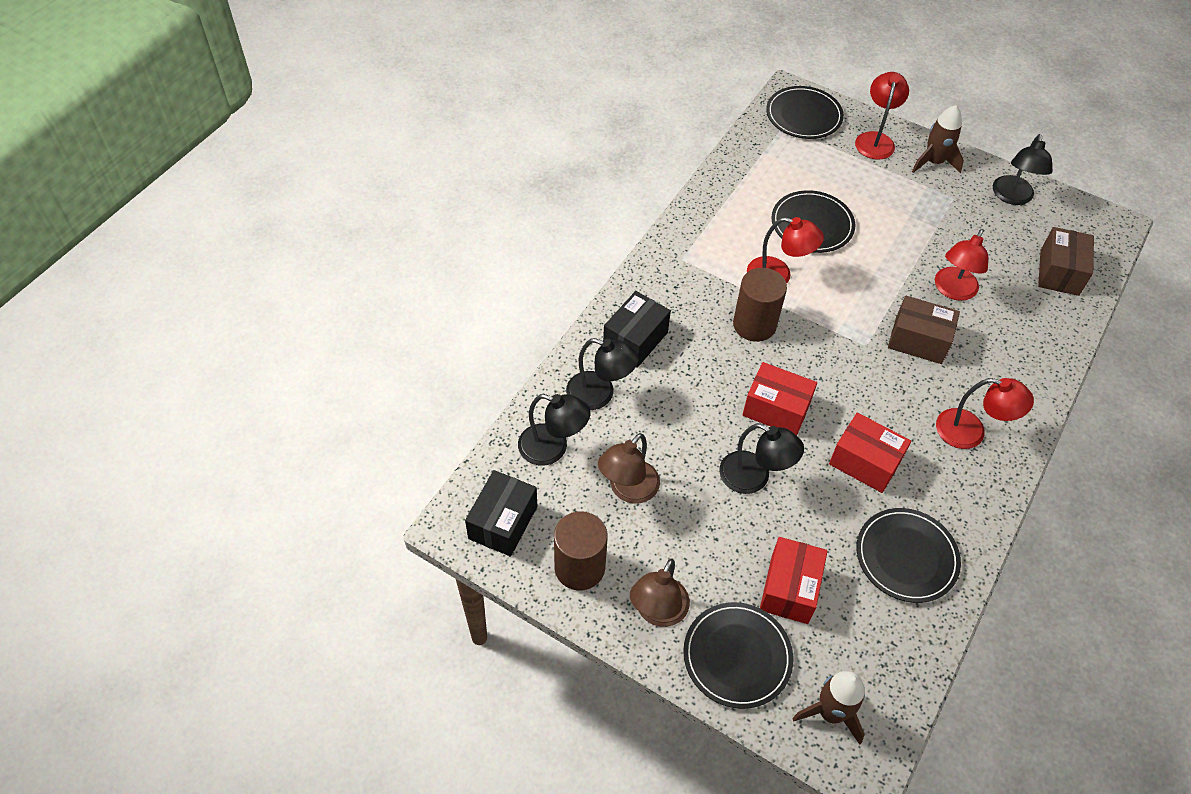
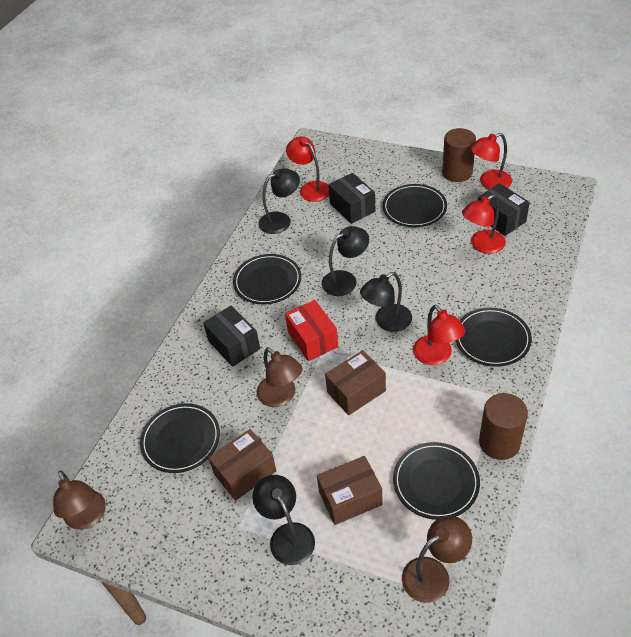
black box: 2 -> 3
black plate: 4 -> 5
brown box: 2 -> 3
brown lamp: 2 -> 3
brown rocket: 2 -> 0
red box: 3 -> 1

